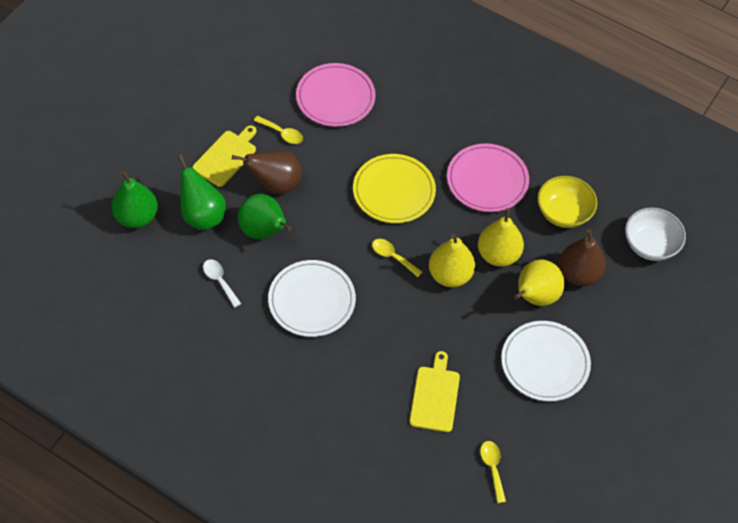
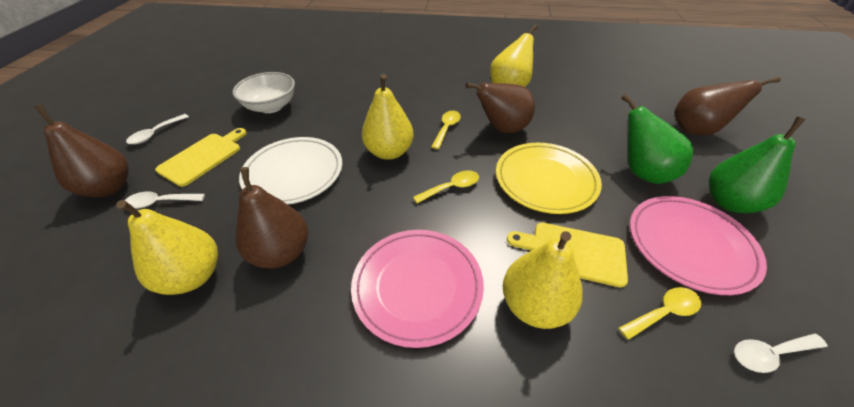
brown pear: 2 -> 4
green pear: 3 -> 2
white plate: 2 -> 1
white spoon: 1 -> 3
yellow bowl: 1 -> 0
yellow pear: 3 -> 4

